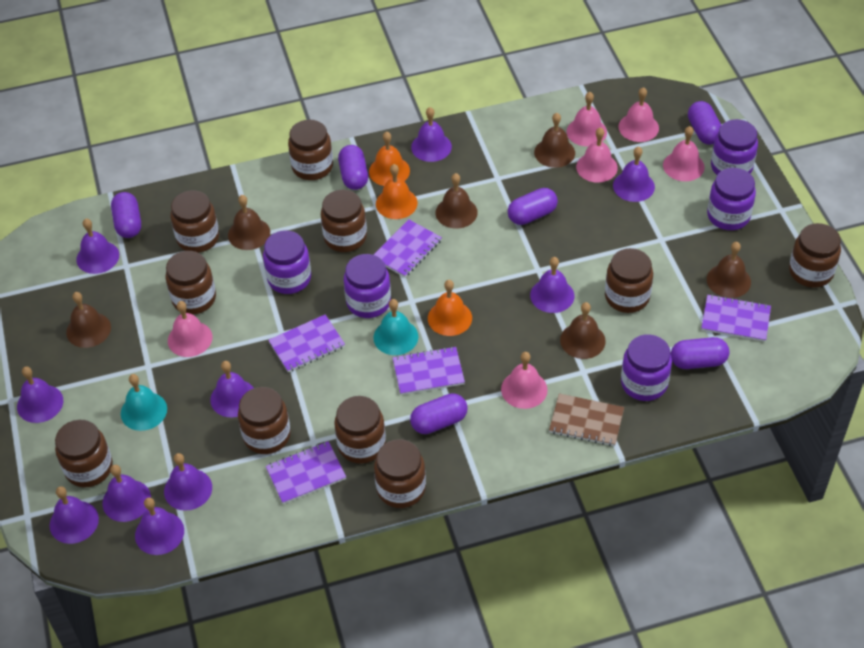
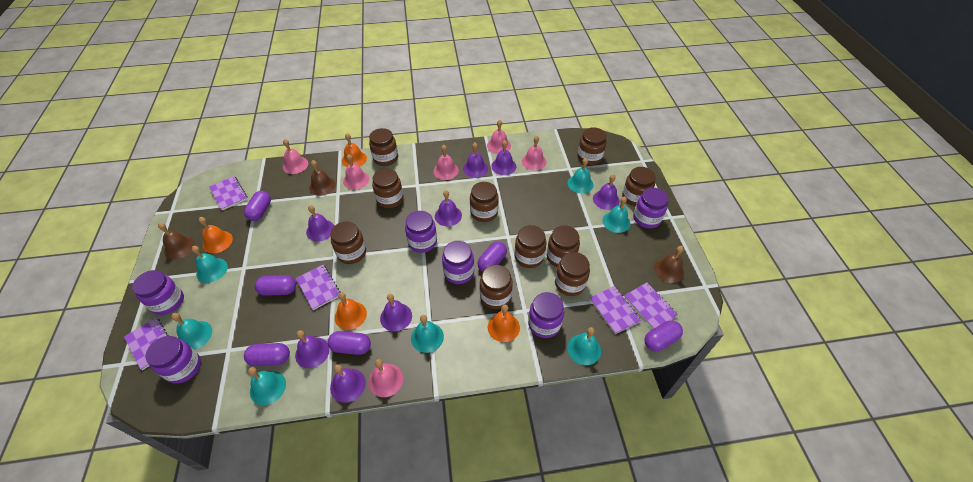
brown bell: 6 -> 3
brown notebook: 1 -> 0
orange bell: 3 -> 4
purple bell: 10 -> 8
purple jar: 5 -> 6
turquoise bell: 2 -> 7

